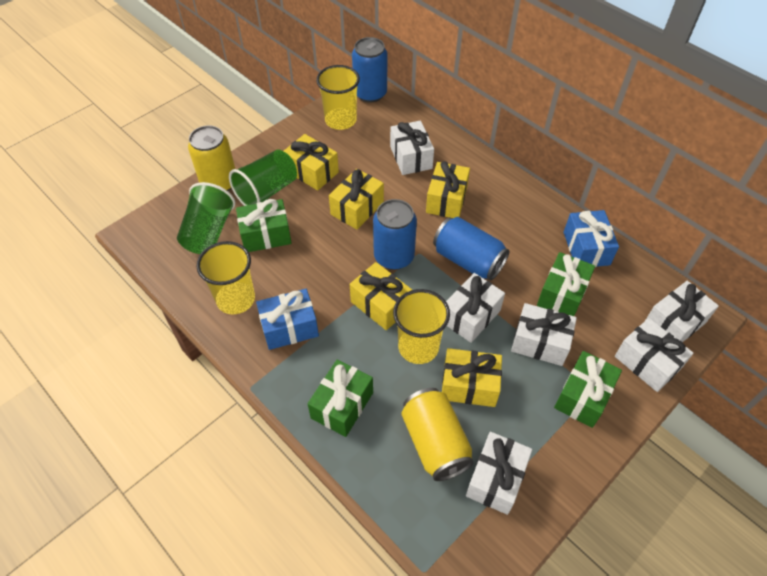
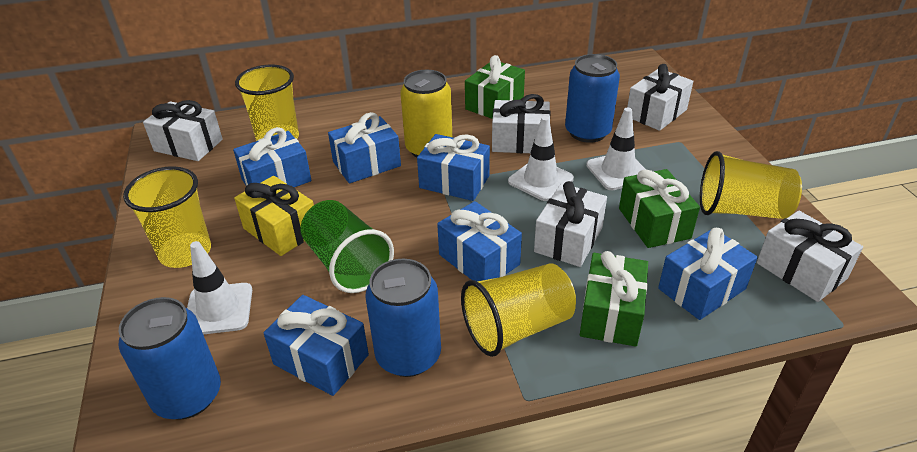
blue gift: 2 -> 6
green cup: 2 -> 1
green gift: 4 -> 3
white gift: 6 -> 5
white traffic cone: 0 -> 3
yellow can: 2 -> 1
yellow cup: 3 -> 4
yellow gift: 5 -> 1

